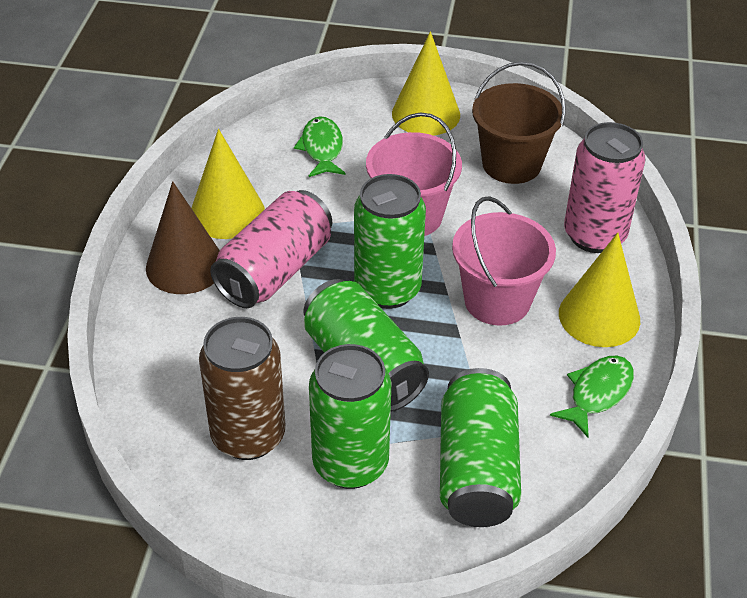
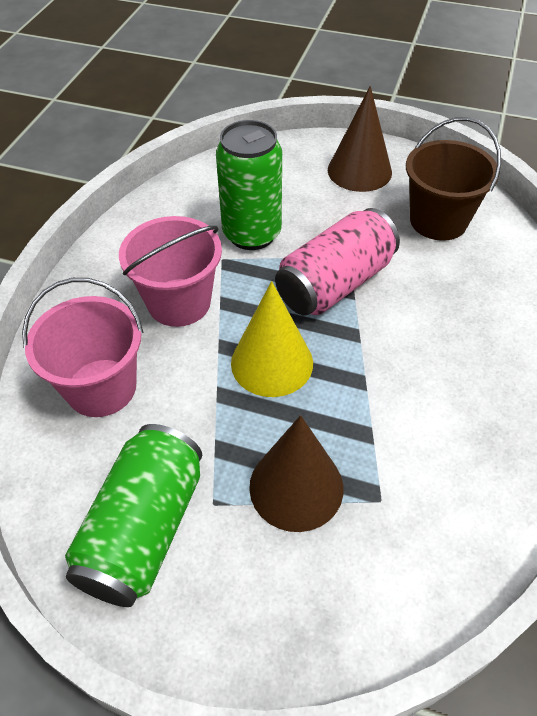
brown can: 1 -> 0
brown cone: 1 -> 2
green can: 4 -> 2
green fish: 2 -> 0
pink can: 2 -> 1
yellow cone: 3 -> 1

